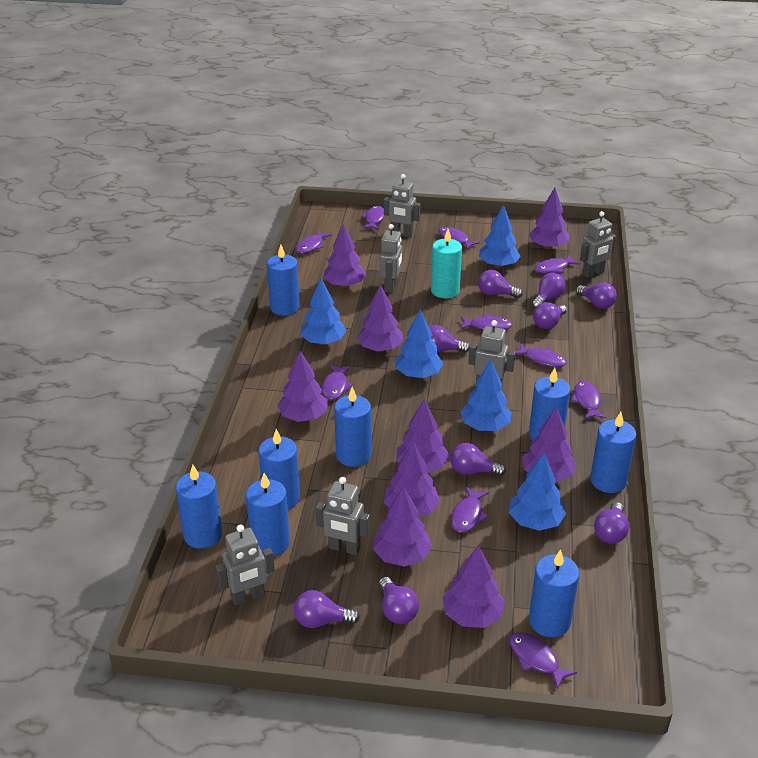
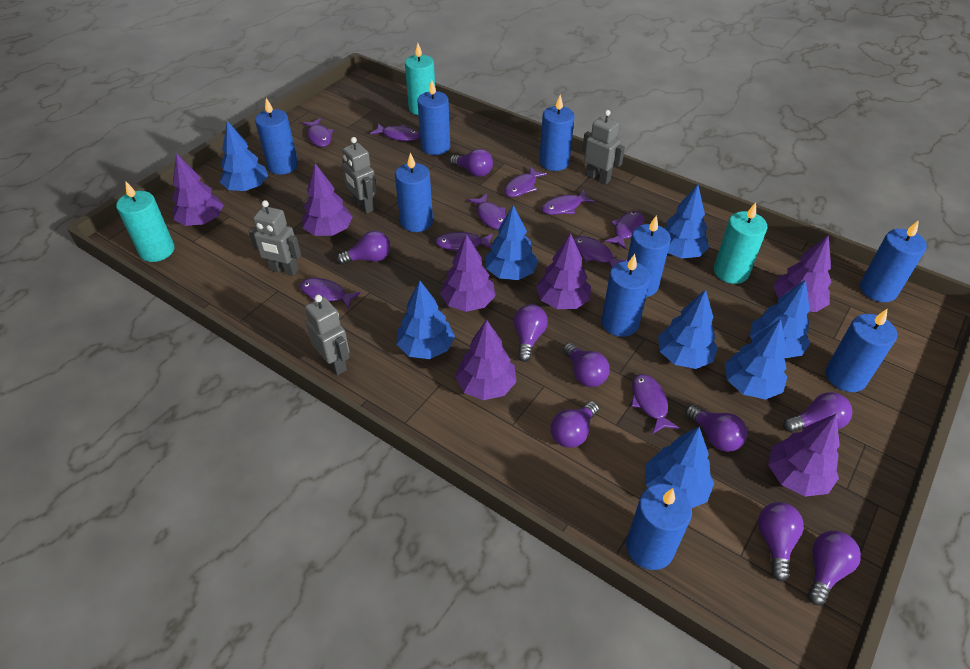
blue candle: 8 -> 9
blue tree: 5 -> 8
grey robot: 6 -> 4
purple tree: 9 -> 7
turquoise candle: 1 -> 3

